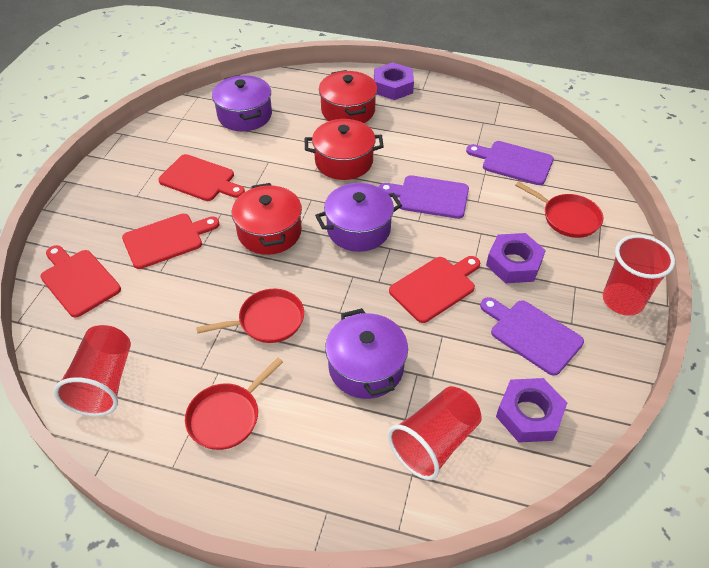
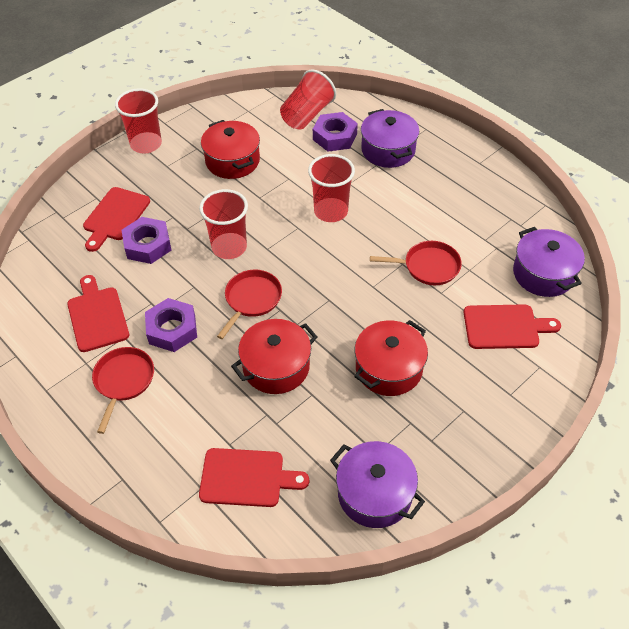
purple cutting board: 3 -> 0
red cup: 3 -> 4

